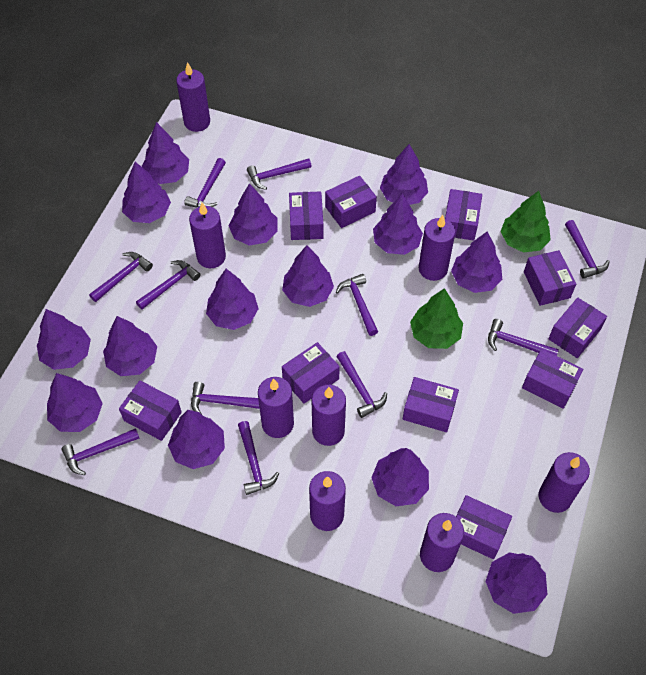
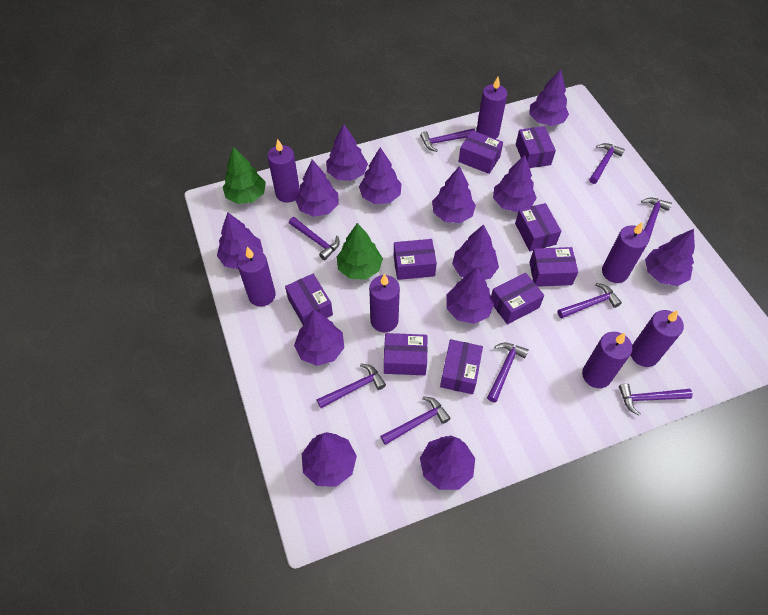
purple box: 10 -> 9
purple candle: 8 -> 7
purple hammer: 11 -> 9
purple tree: 14 -> 13

